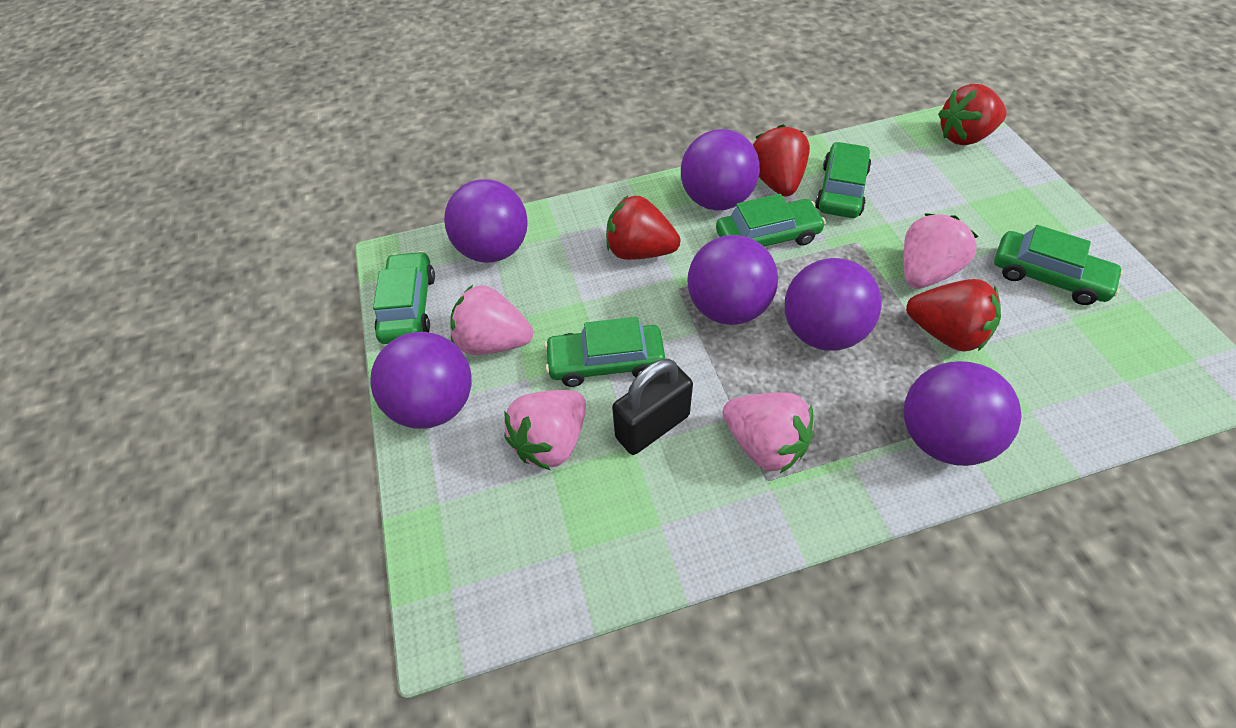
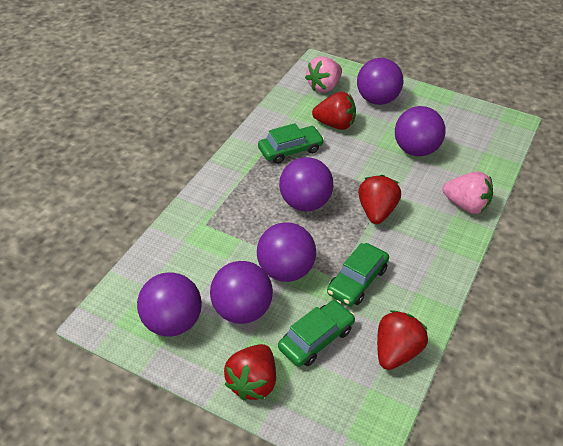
black padlock: 1 -> 0
green car: 5 -> 3
pink strawberry: 4 -> 2

